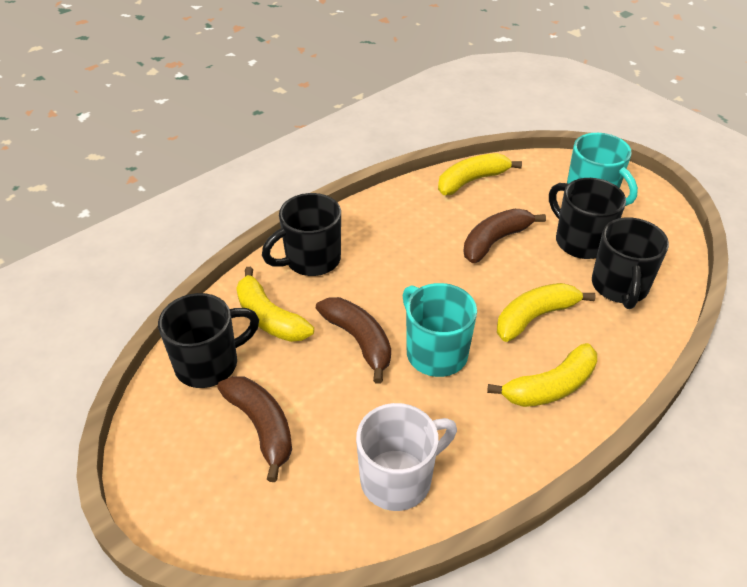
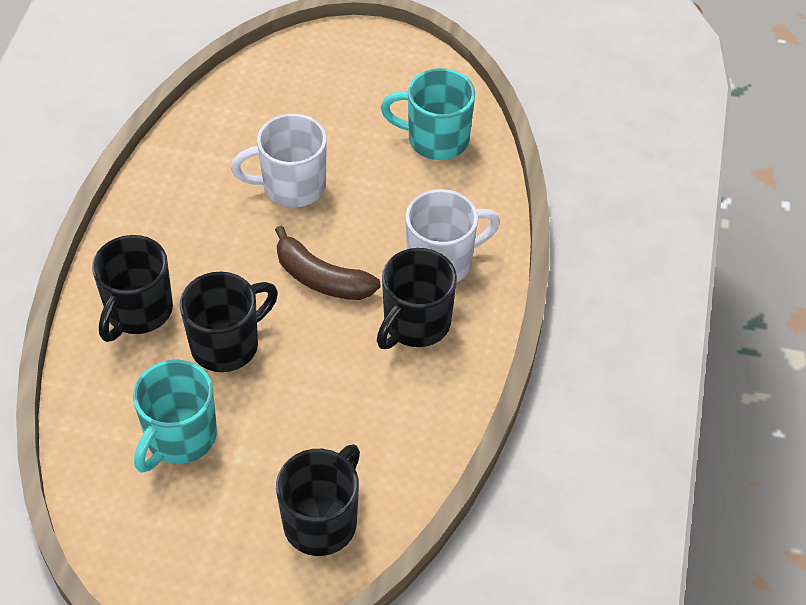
brown banana: 3 -> 1
white mug: 1 -> 2
yellow banana: 4 -> 0

